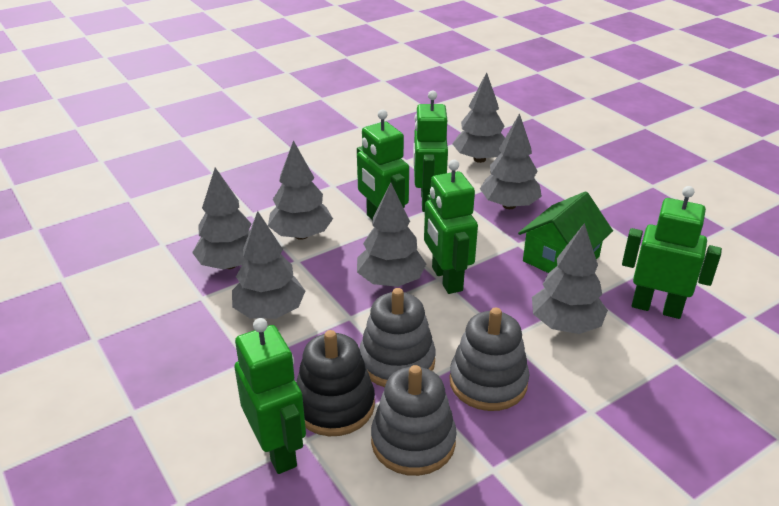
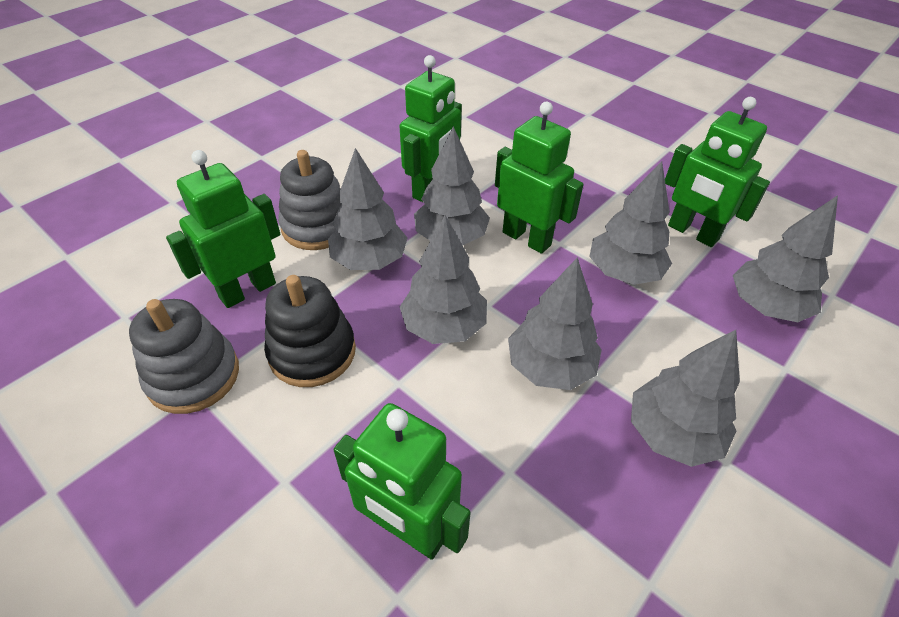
green house: 1 -> 0
grey stacking toy: 3 -> 2

